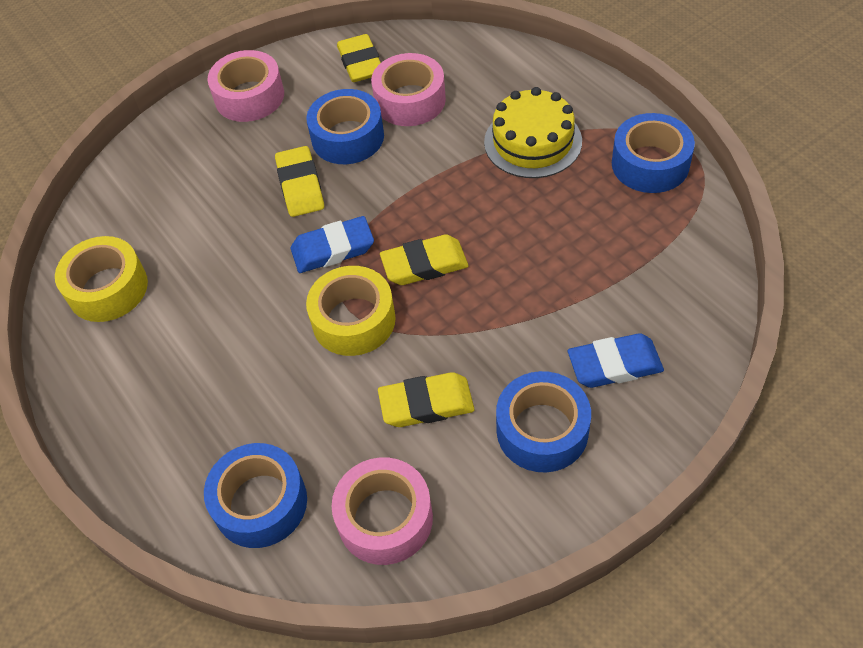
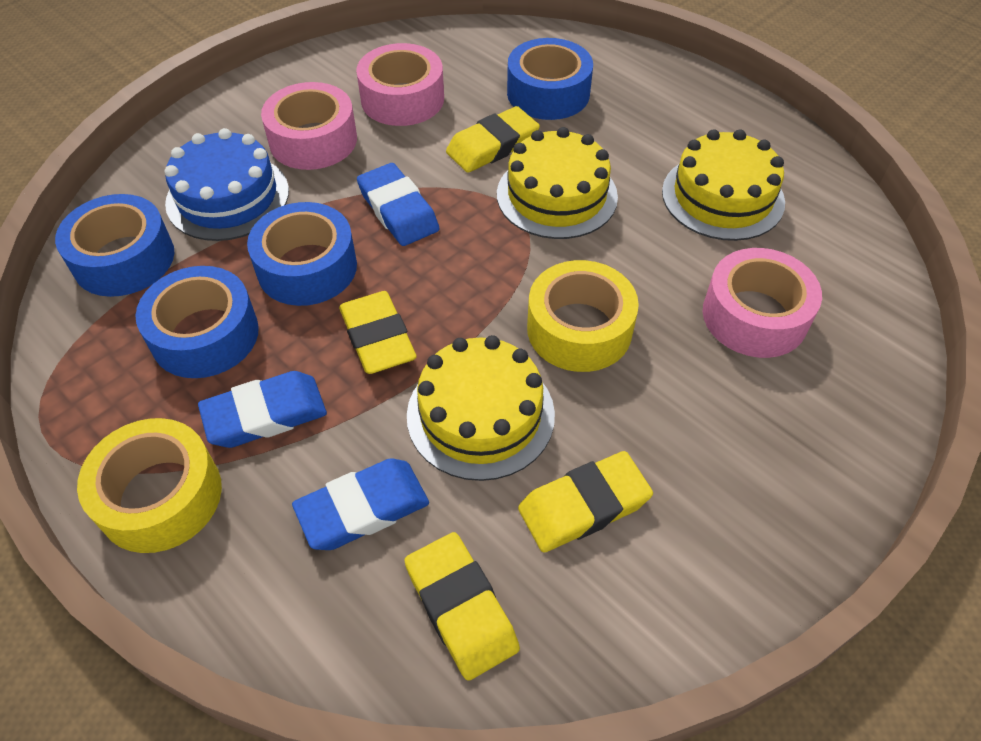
blue cake: 0 -> 1
blue eraser: 2 -> 3
yellow cake: 1 -> 3

